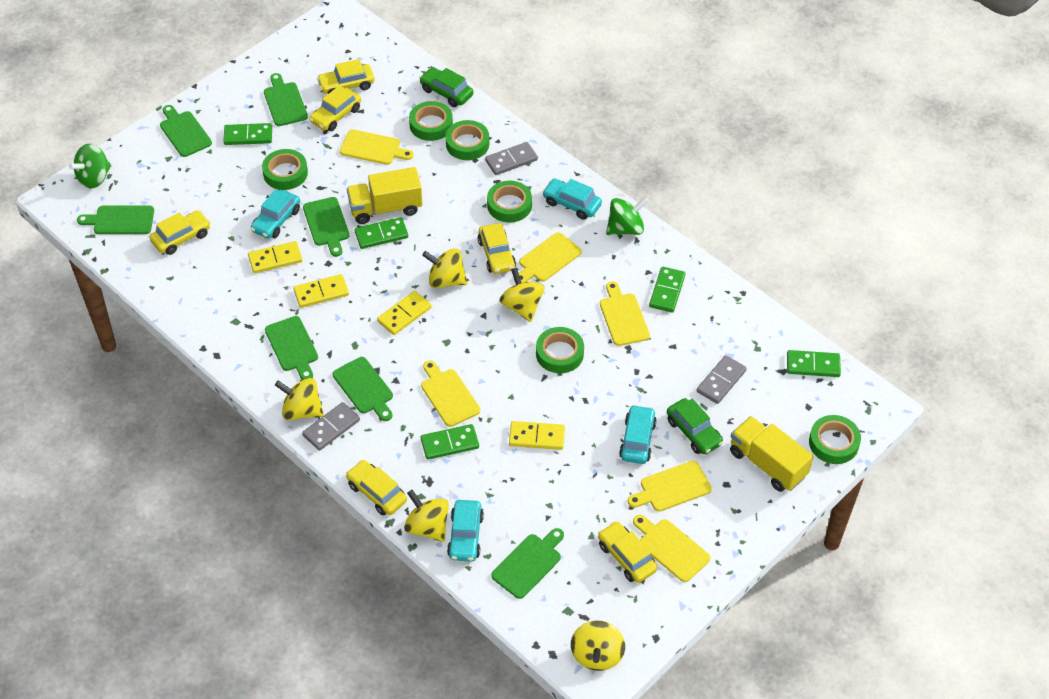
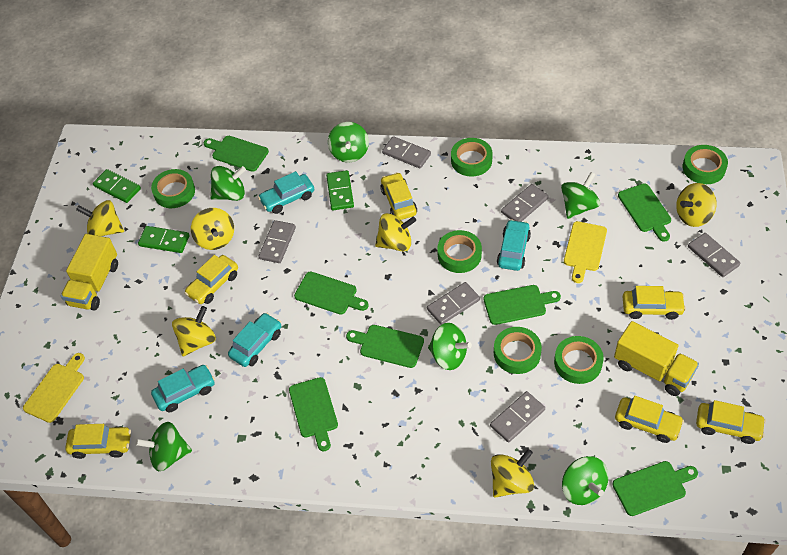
green car: 2 -> 0
green domino: 5 -> 3
green spinning top: 2 -> 6
grey domino: 3 -> 6
yellow cutting board: 6 -> 2
yellow domino: 4 -> 0
yellow spinning top: 5 -> 6

